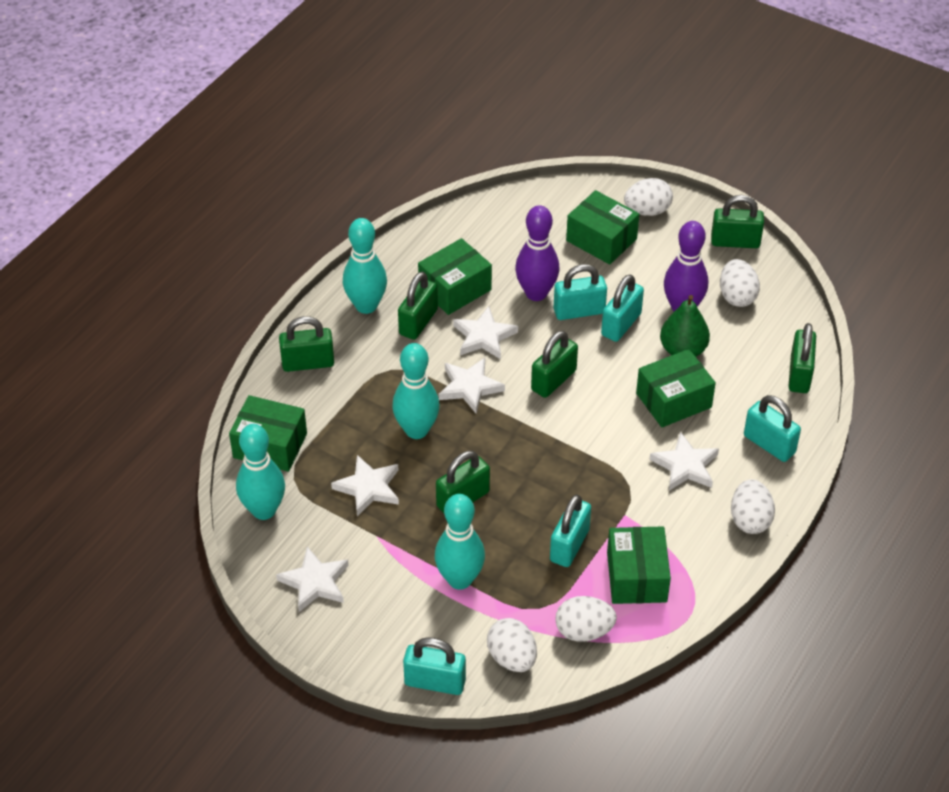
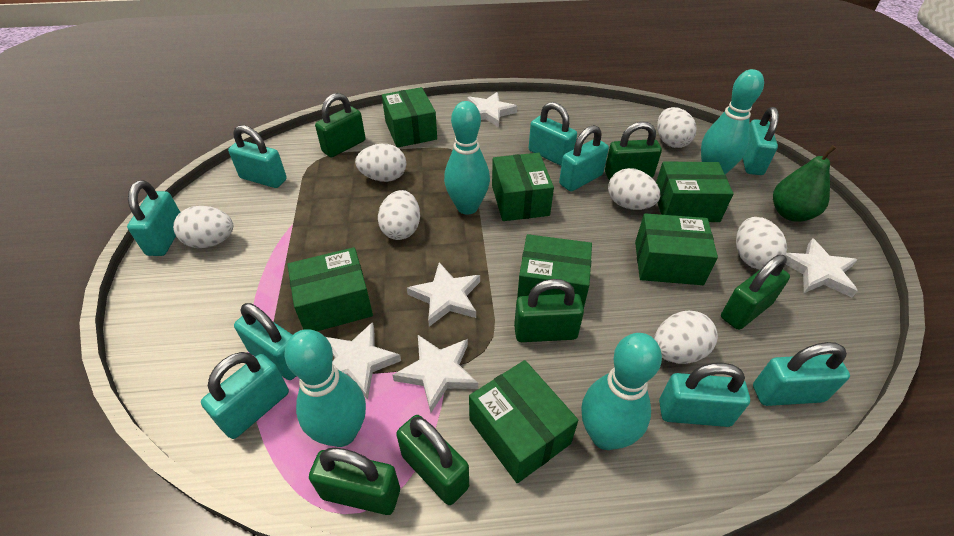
green box: 5 -> 7
purple bowling pin: 2 -> 0
turquoise padlock: 5 -> 9
white egg: 5 -> 7

